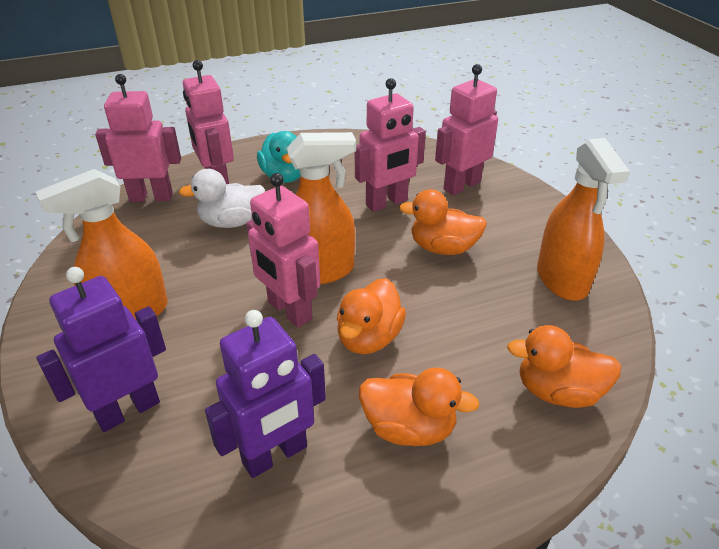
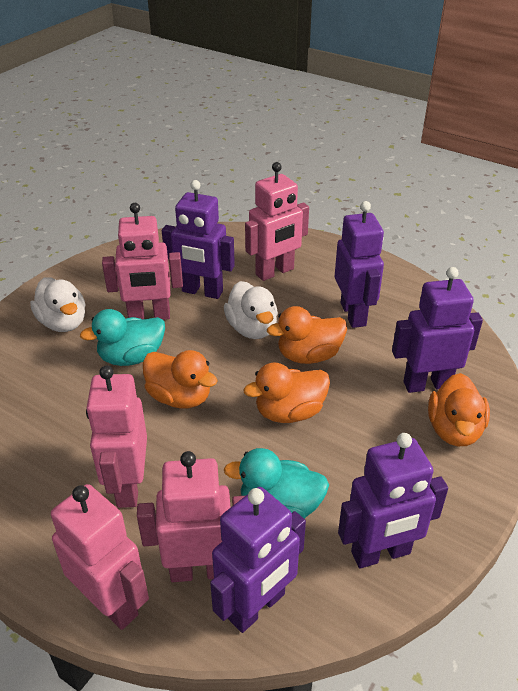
orange spray bottle: 3 -> 0
purple robot: 2 -> 5
turquoise duck: 1 -> 2
white duck: 1 -> 2

